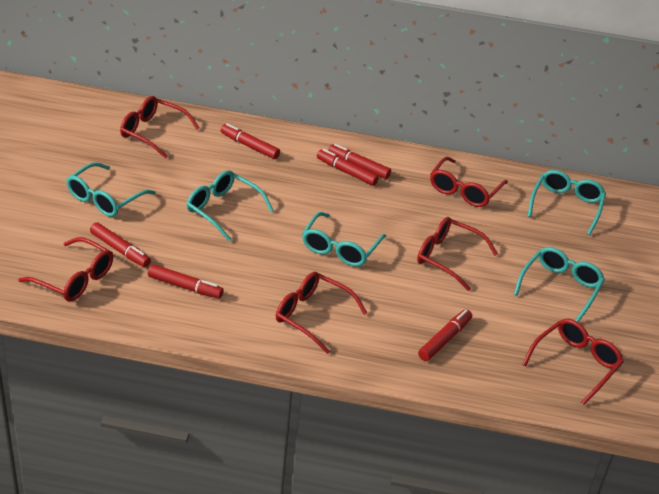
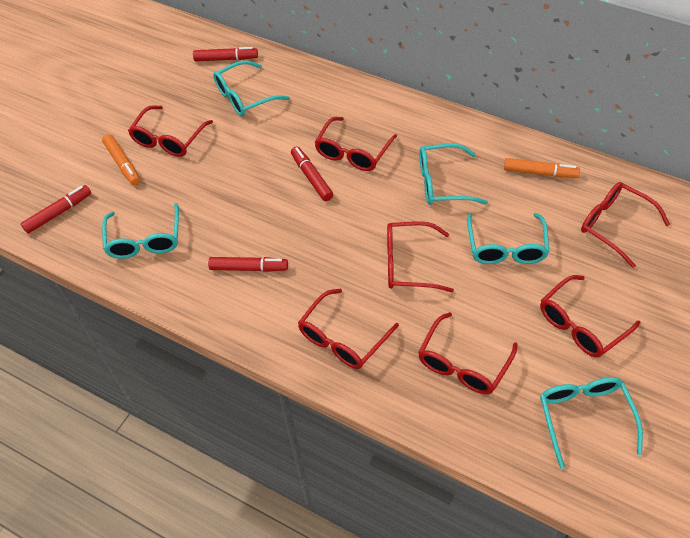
orange marker: 0 -> 2
red glasses: 6 -> 7
red marker: 6 -> 4

